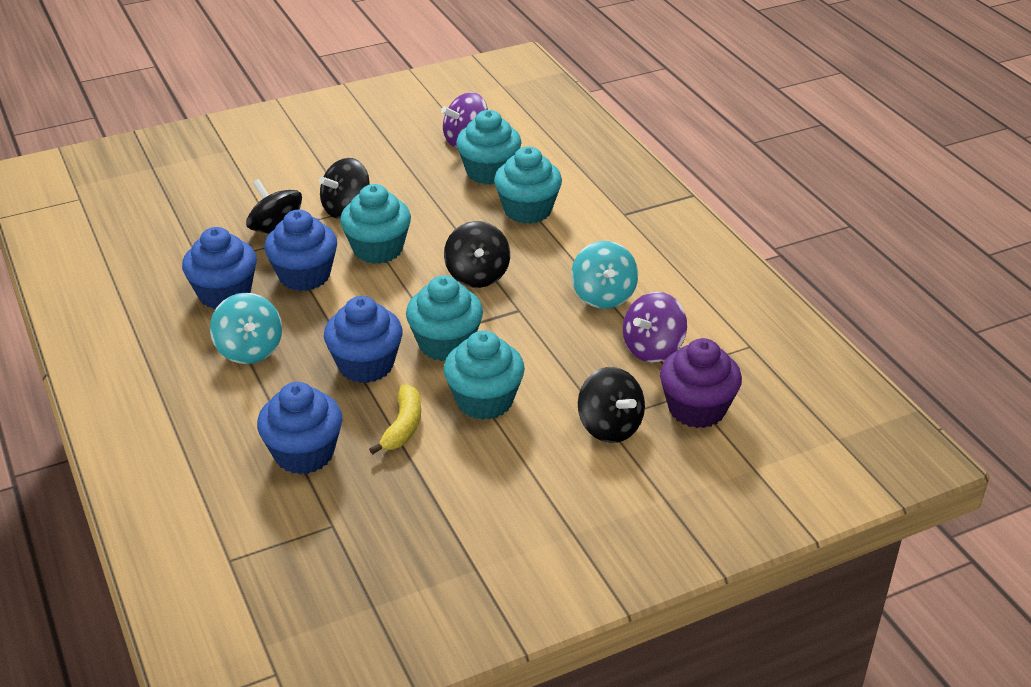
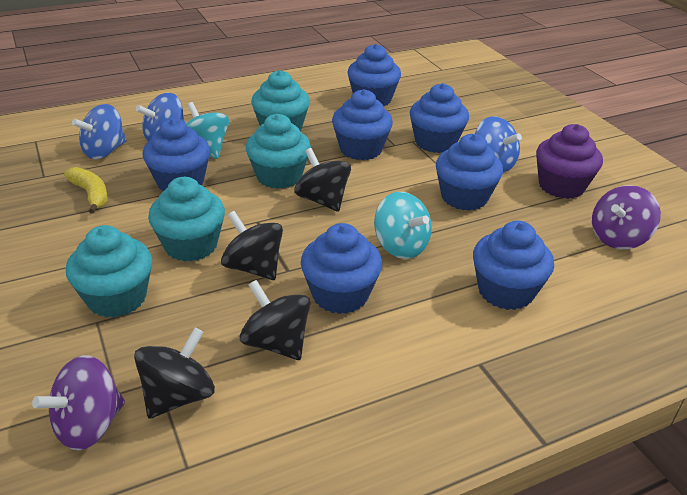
blue cupcake: 4 -> 7
blue spinning top: 0 -> 3
turquoise cupcake: 5 -> 4

